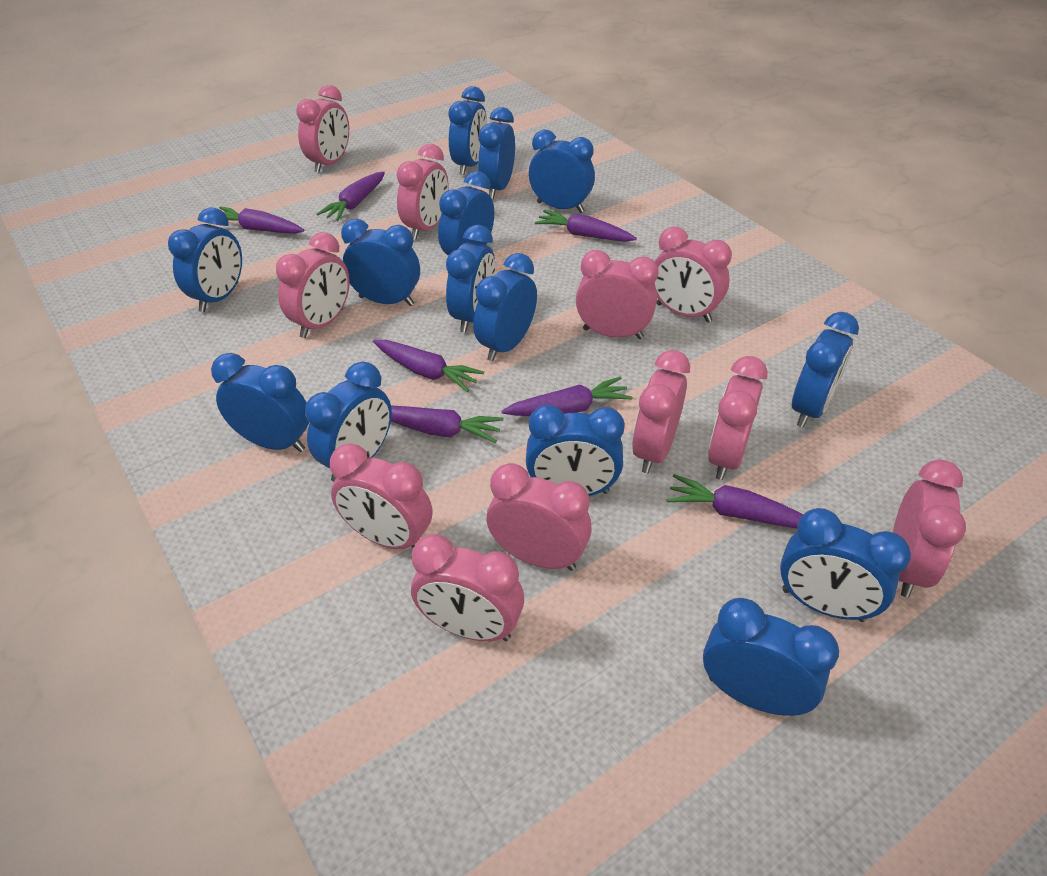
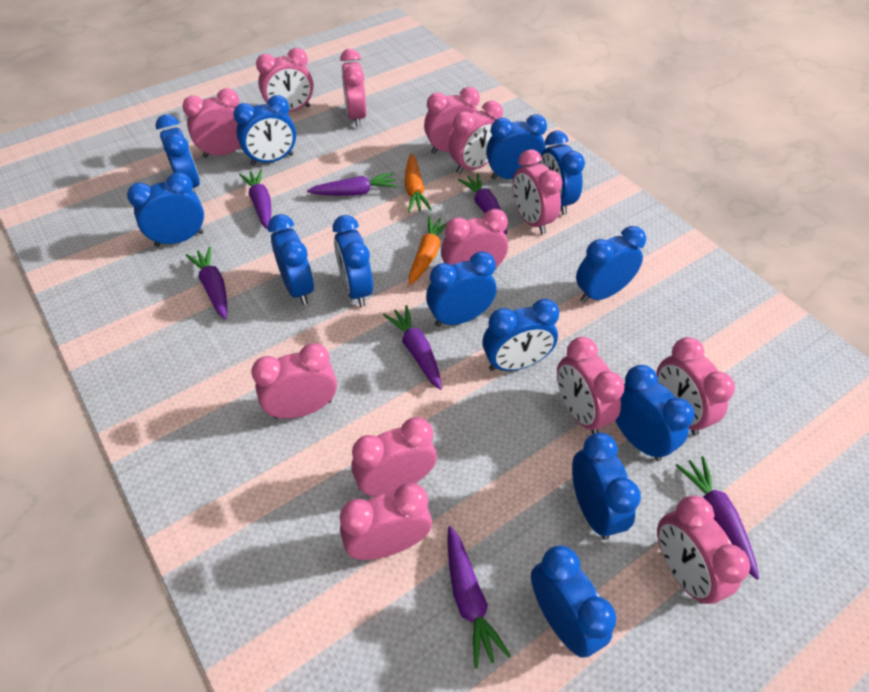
blue clock: 14 -> 13
orange carrot: 0 -> 2
pink clock: 11 -> 13

